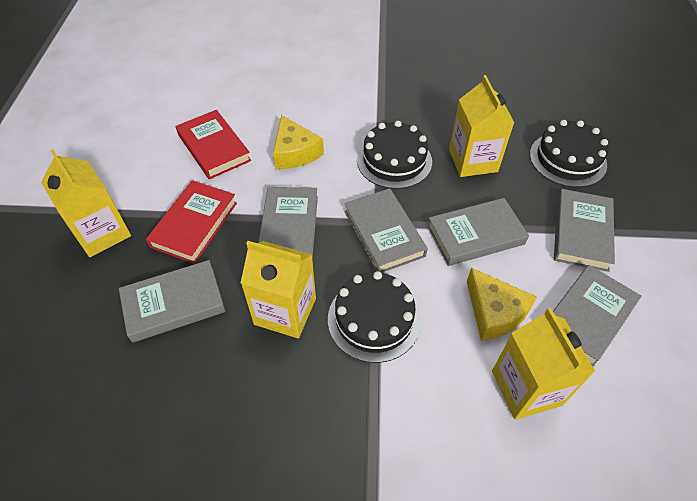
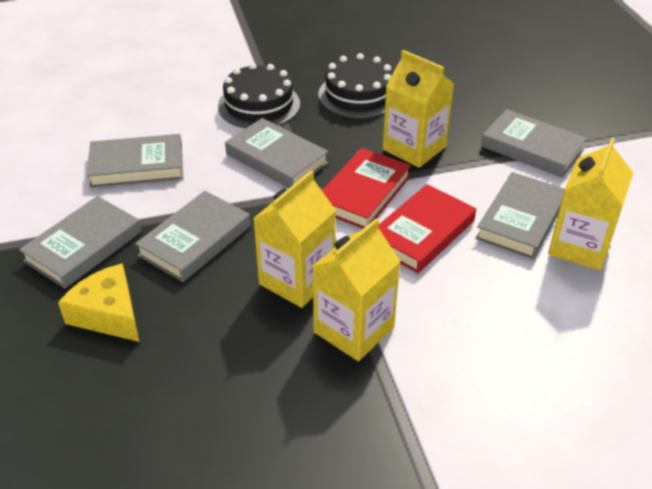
black cake: 3 -> 2
yellow cheese: 2 -> 1

